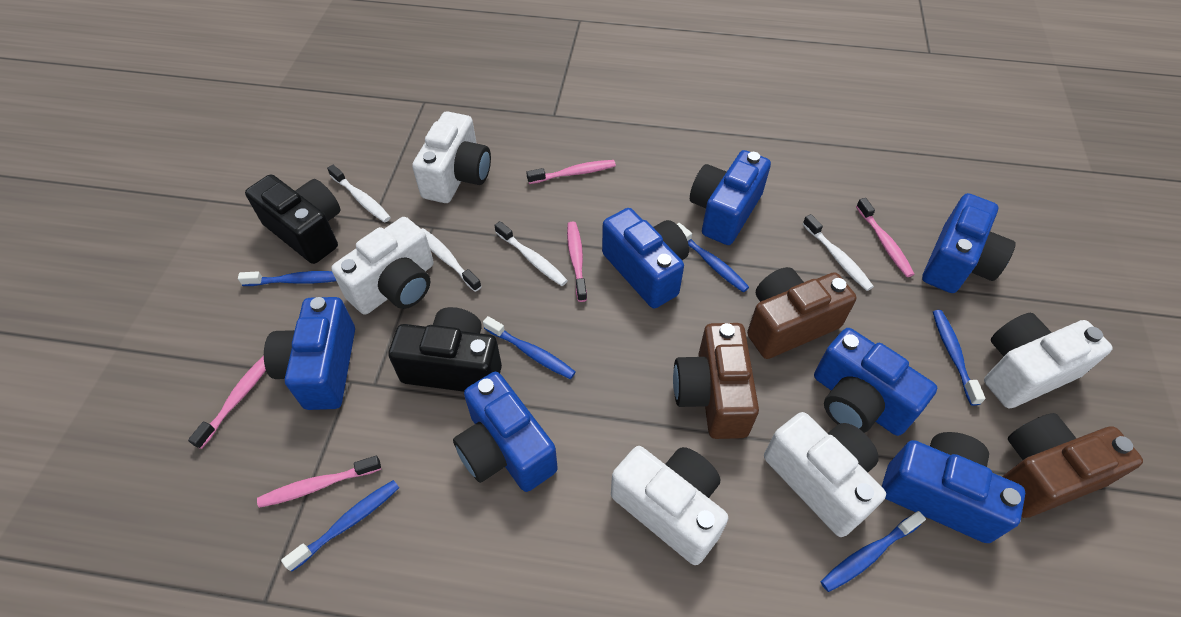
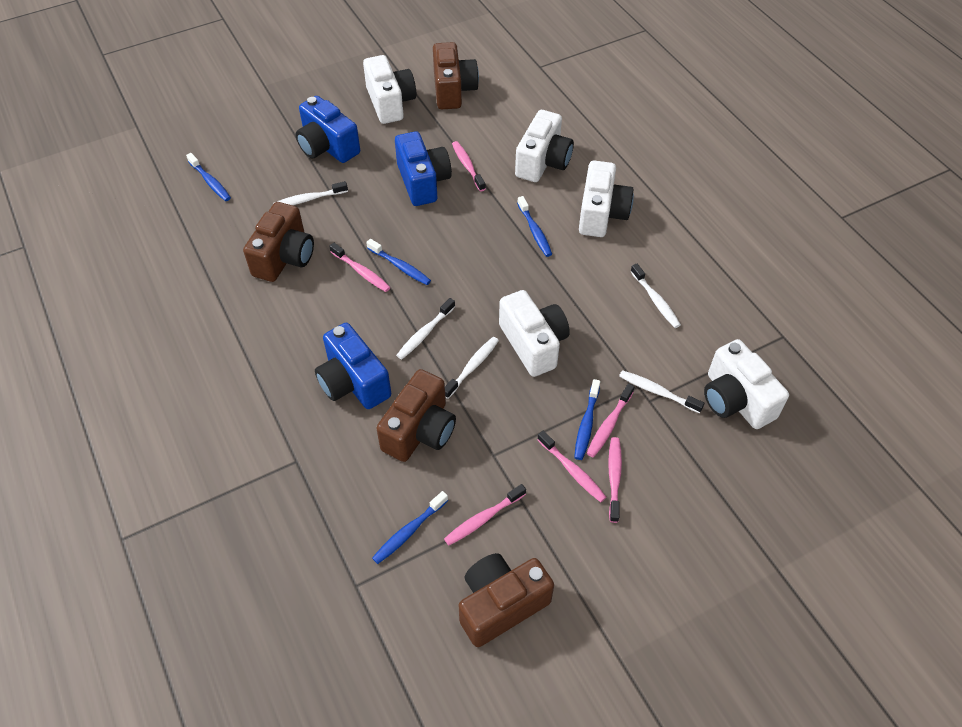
black camera: 2 -> 0
blue camera: 7 -> 3
blue toothbrush: 6 -> 5
brown camera: 3 -> 4
pink toothbrush: 5 -> 6
white toothbrush: 4 -> 5

